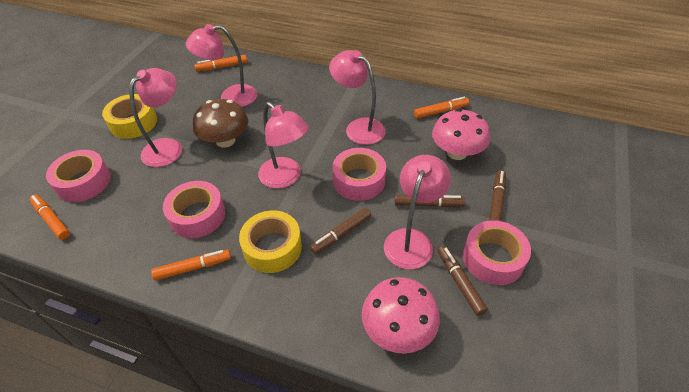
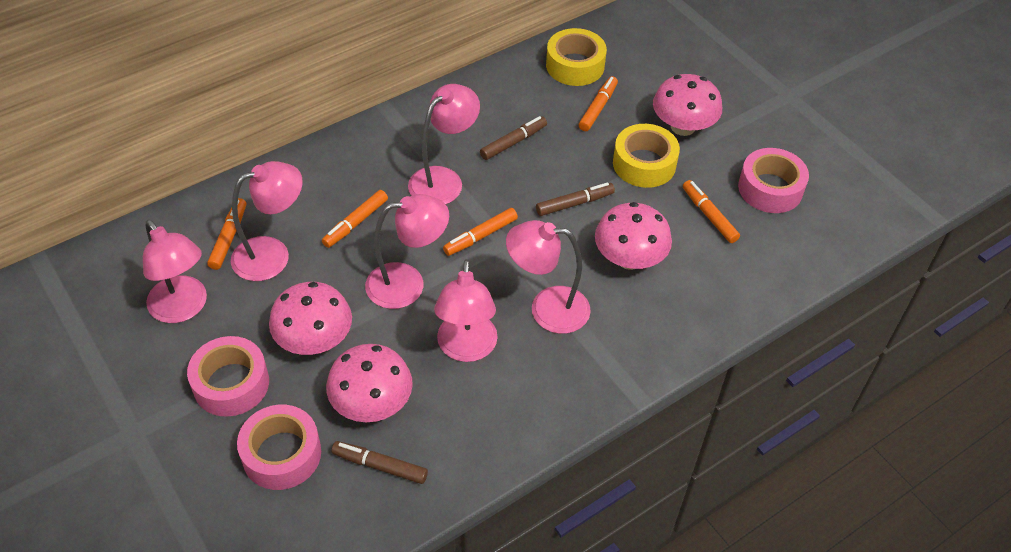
brown marker: 4 -> 3
brown mushroom: 1 -> 0
orange marker: 4 -> 5
pink lamp: 5 -> 6
pink mushroom: 2 -> 4
pink tape: 4 -> 3

